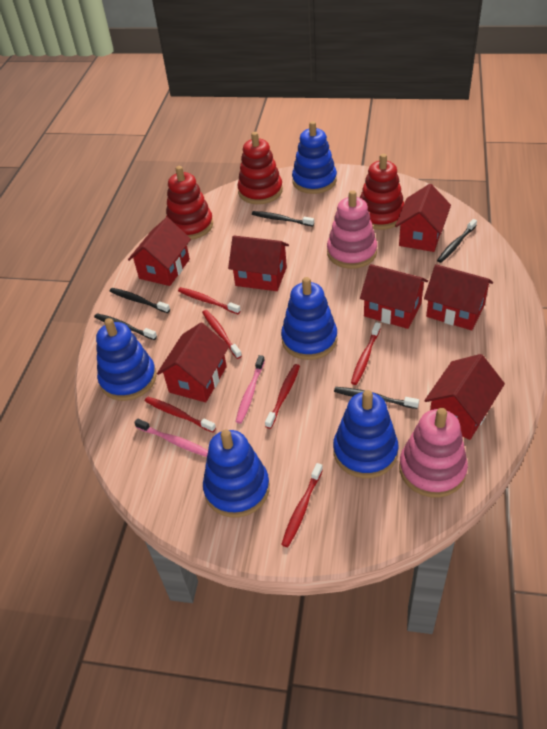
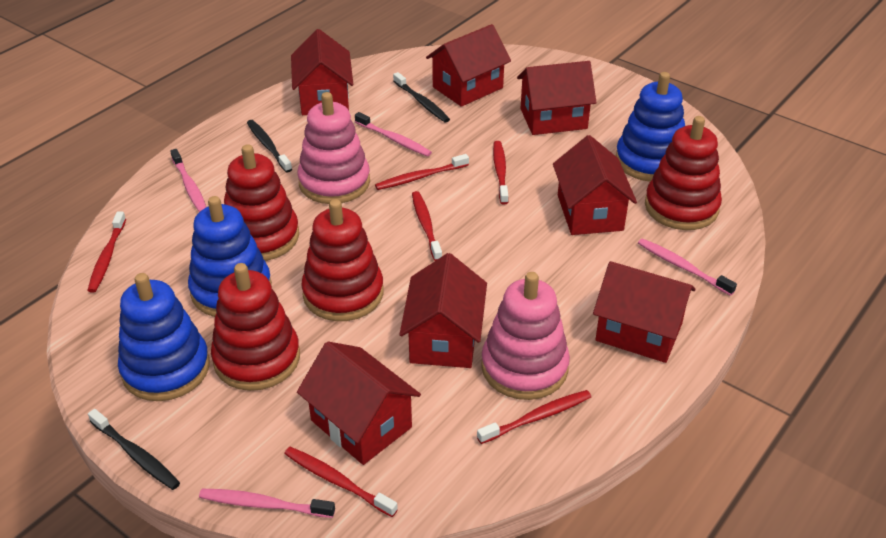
black toothbrush: 5 -> 3
blue stacking toy: 5 -> 3
pink toothbrush: 2 -> 4
red stacking toy: 3 -> 4

